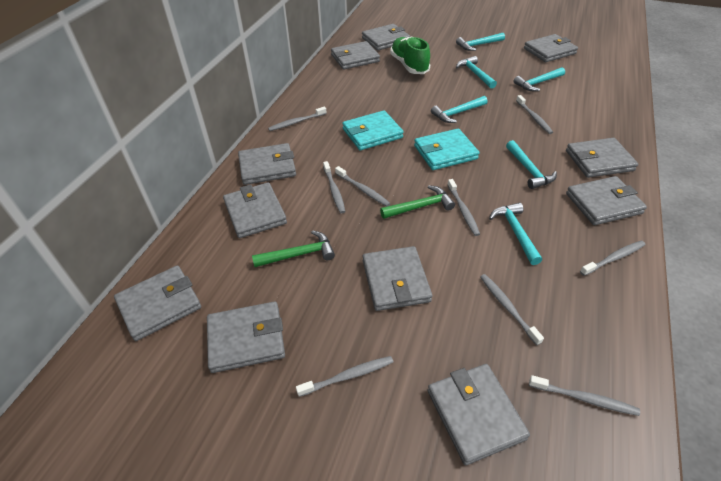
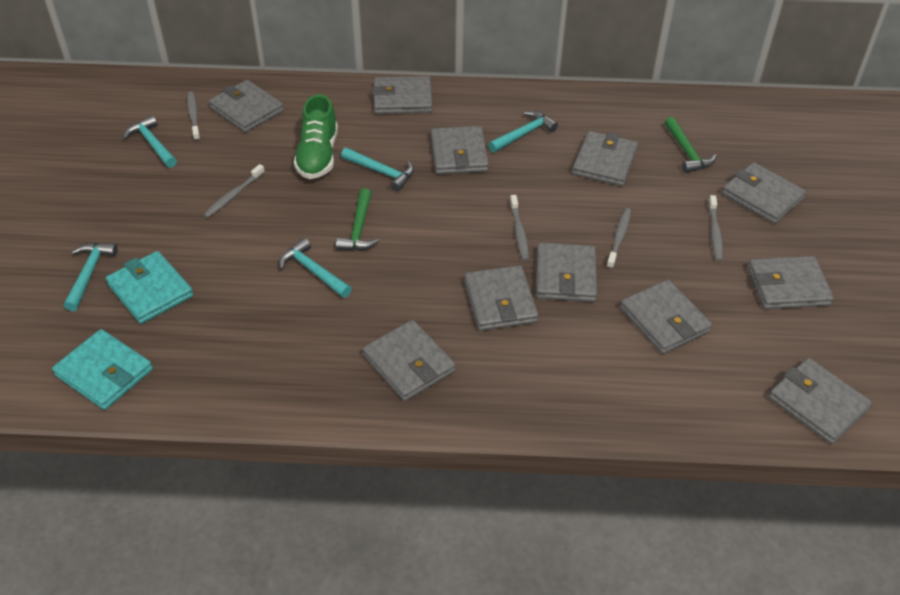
grey toothbrush: 9 -> 5
turquoise hammer: 6 -> 5

